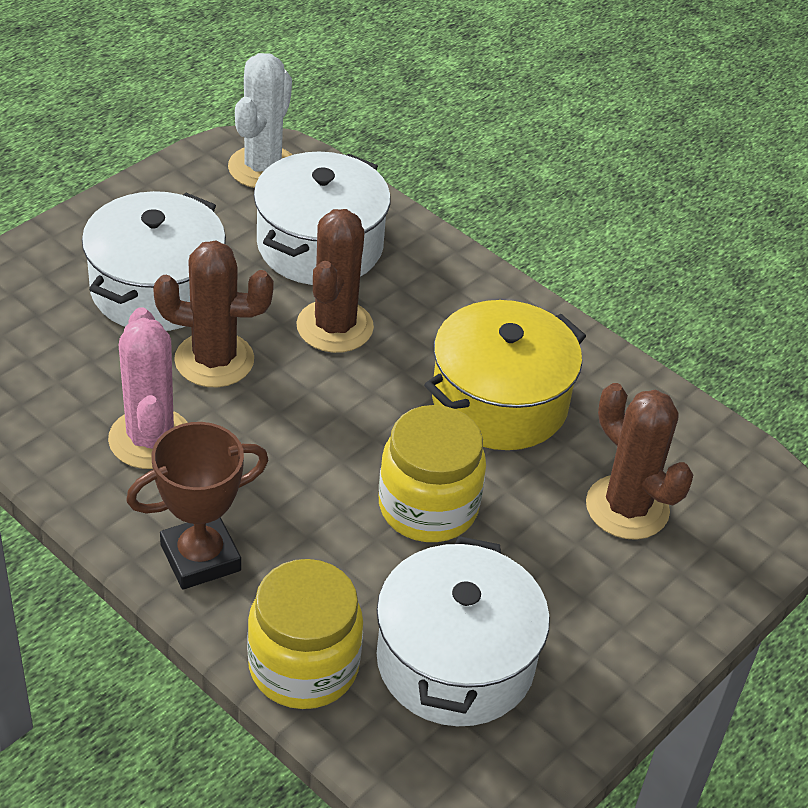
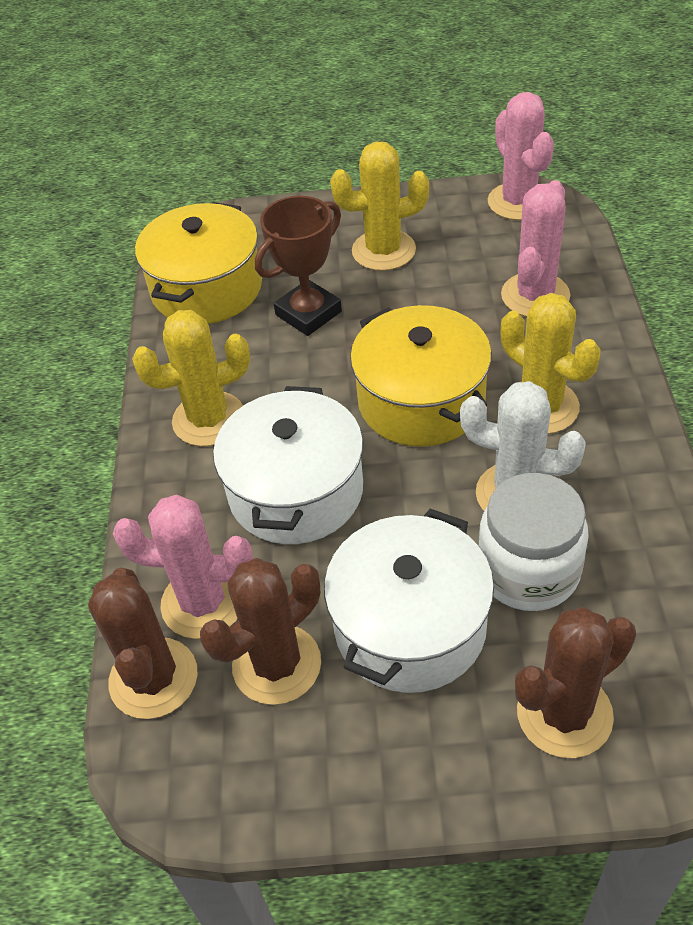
pink cactus: 1 -> 3
white jar: 0 -> 1
white pot: 3 -> 2
yellow cactus: 0 -> 3
yellow jar: 2 -> 0
yellow pot: 1 -> 2

